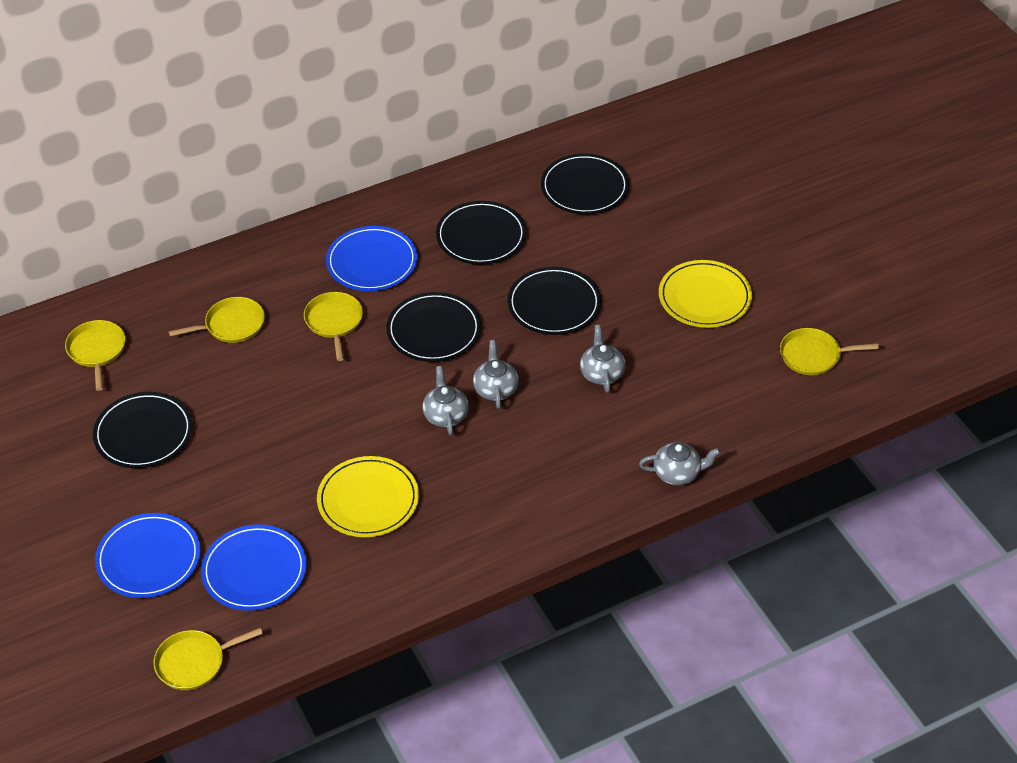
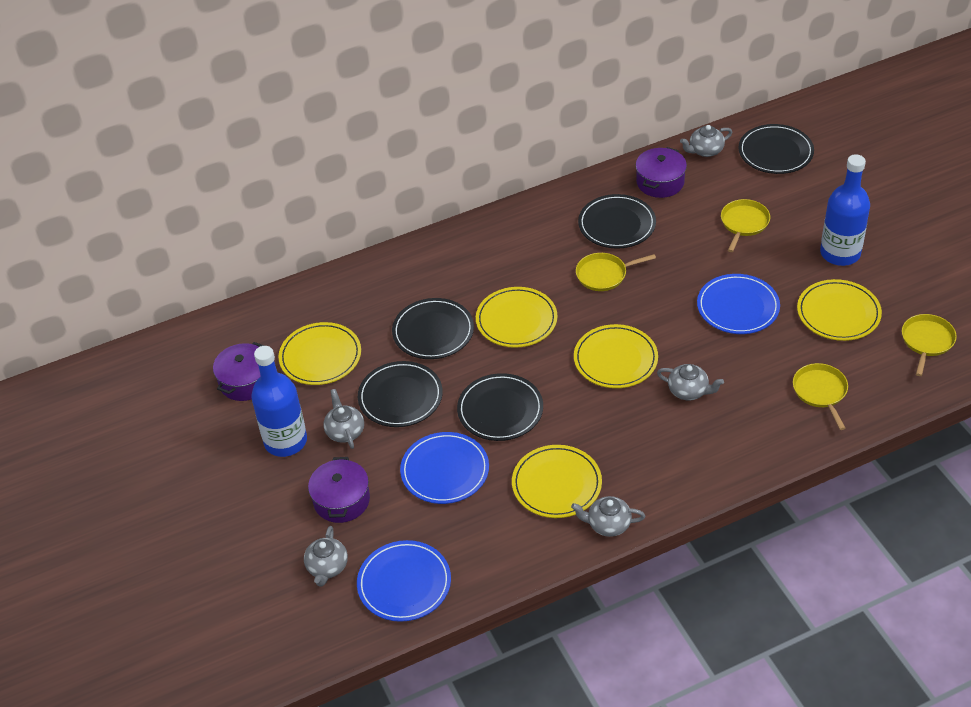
blue bottle: 0 -> 2
grey teapot: 4 -> 5
purple pot: 0 -> 3
yellow pan: 5 -> 4
yellow plate: 2 -> 5

